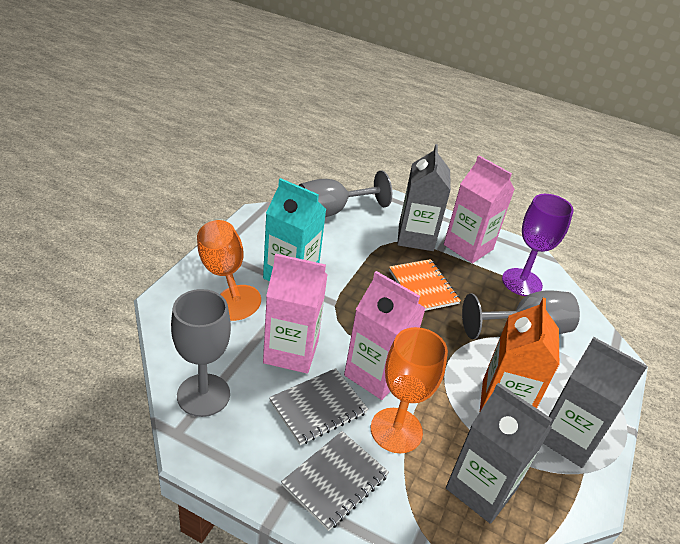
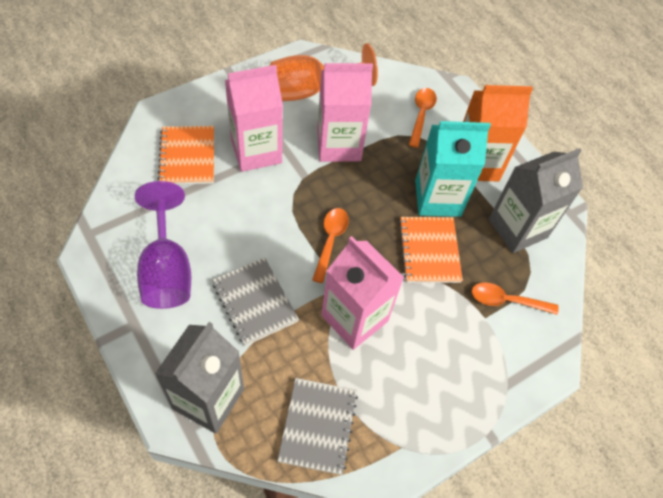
grey carton: 3 -> 2
grey goblet: 3 -> 0
orange goblet: 2 -> 1
orange notebook: 1 -> 2
orange spoon: 0 -> 3

